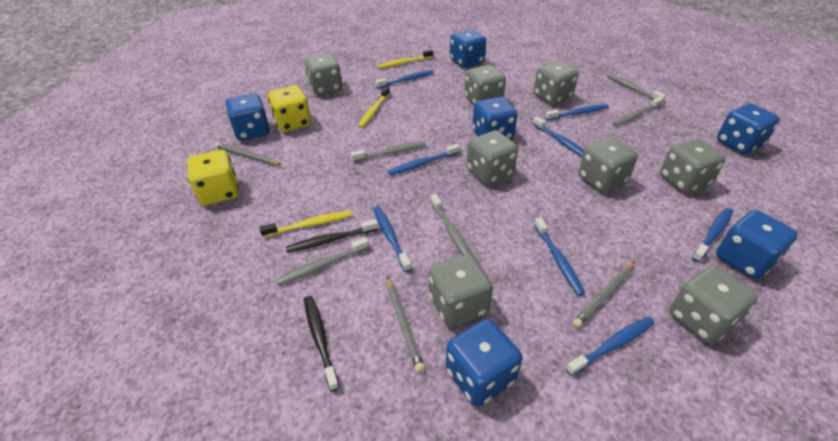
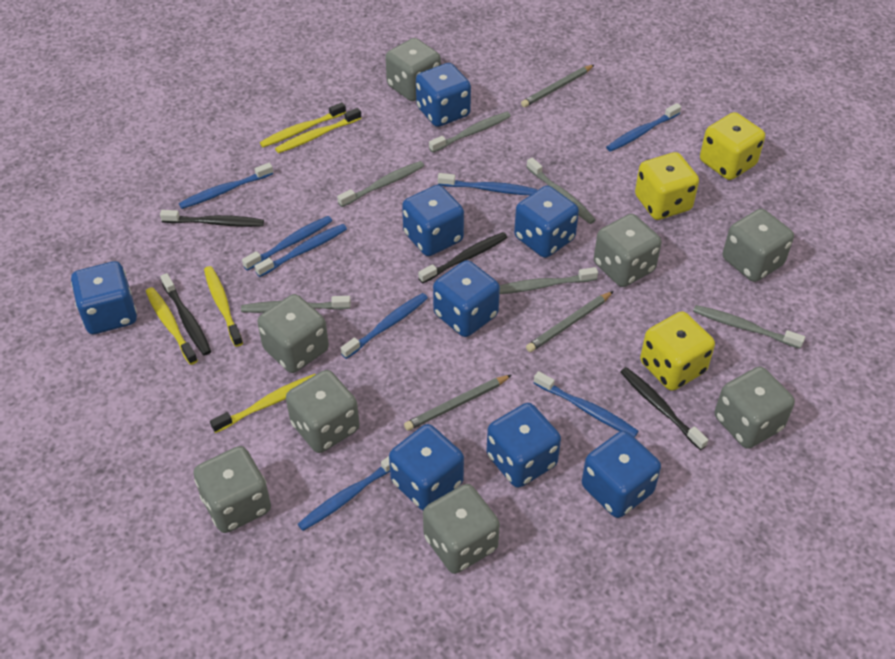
black toothbrush: 2 -> 4
blue dice: 6 -> 8
grey toothbrush: 5 -> 6
yellow dice: 2 -> 3
yellow toothbrush: 3 -> 5

